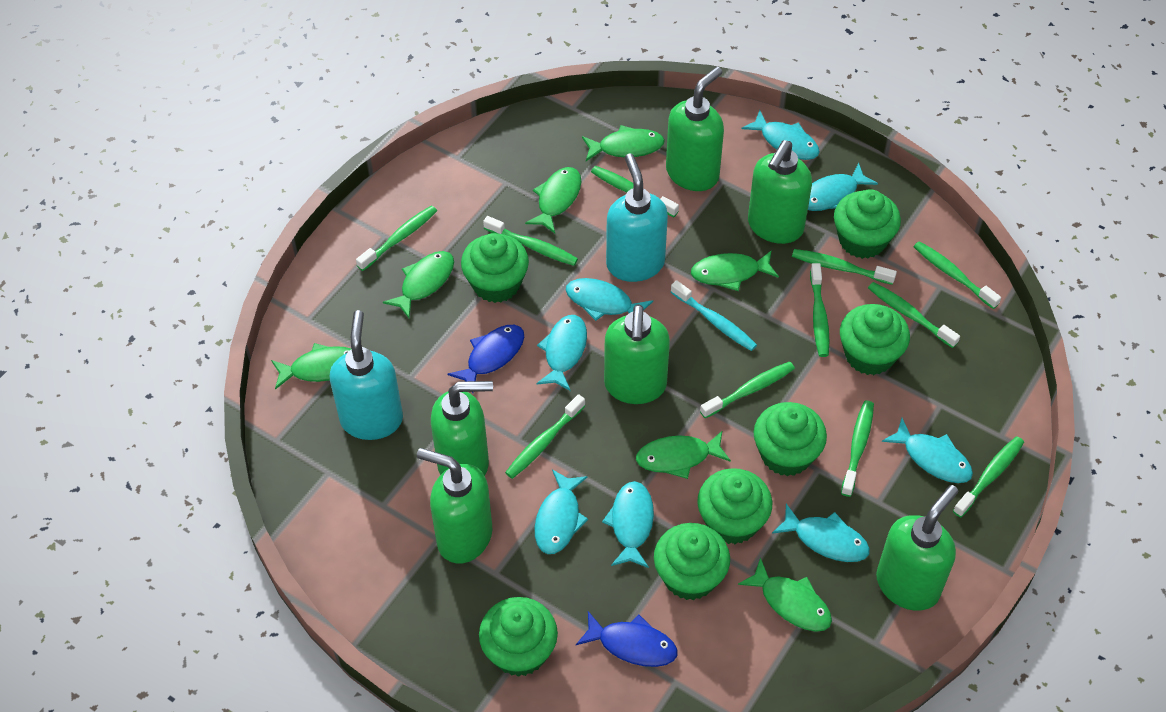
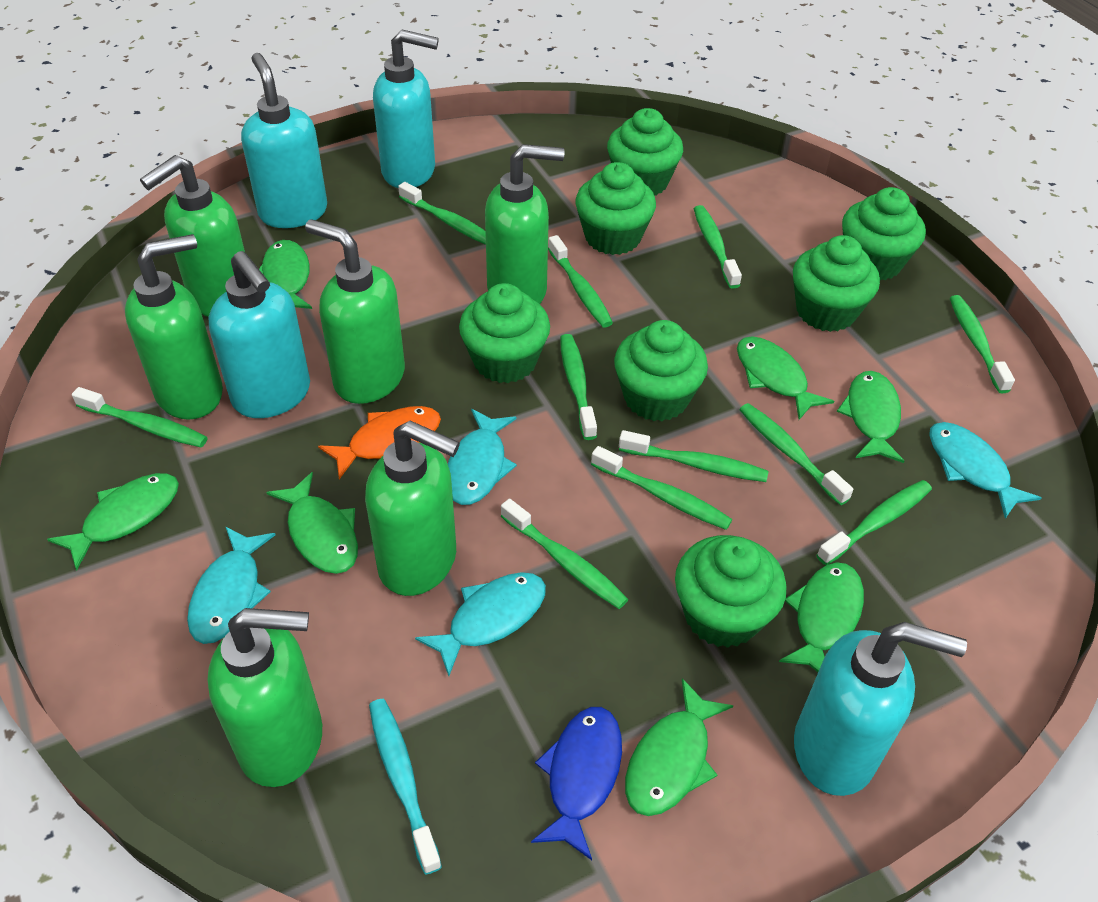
blue fish: 2 -> 1
orange fish: 0 -> 1
turquoise fish: 8 -> 4
turquoise soap dispenser: 2 -> 4

